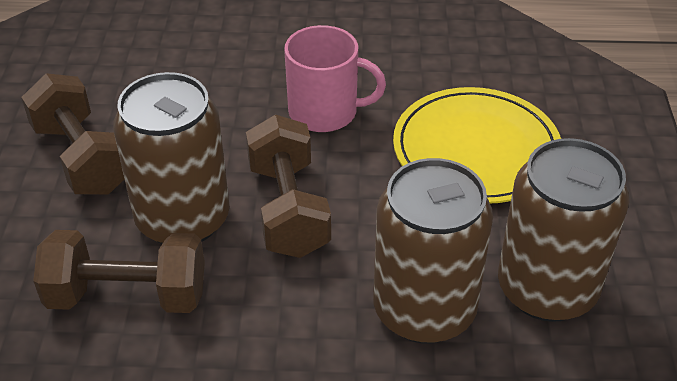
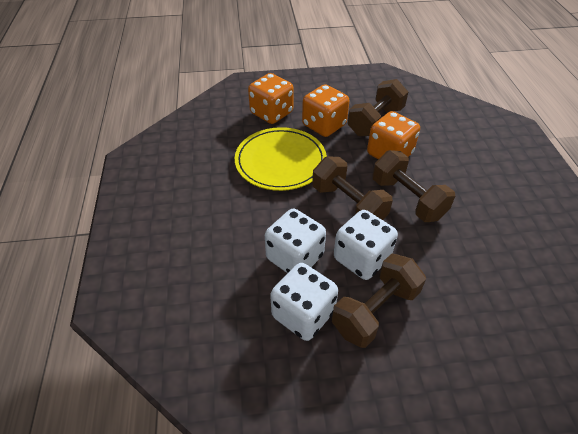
brown can: 3 -> 0
brown dumbbell: 3 -> 4
orange dice: 0 -> 3
pink mug: 1 -> 0
white dice: 0 -> 3

